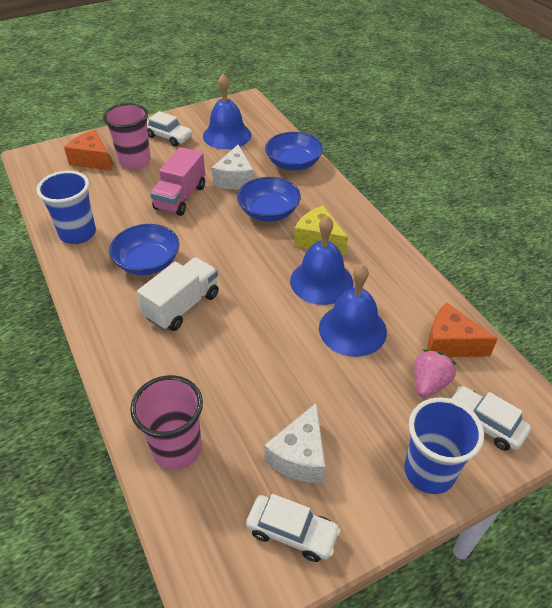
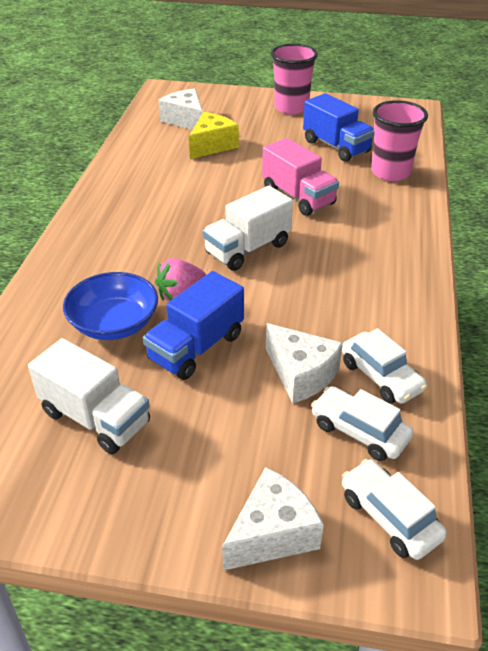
blue bell: 3 -> 0
blue bowl: 3 -> 1
blue cup: 2 -> 0
blue truck: 0 -> 2
orange cheese: 2 -> 0
white cheese: 2 -> 3
white truck: 1 -> 2

